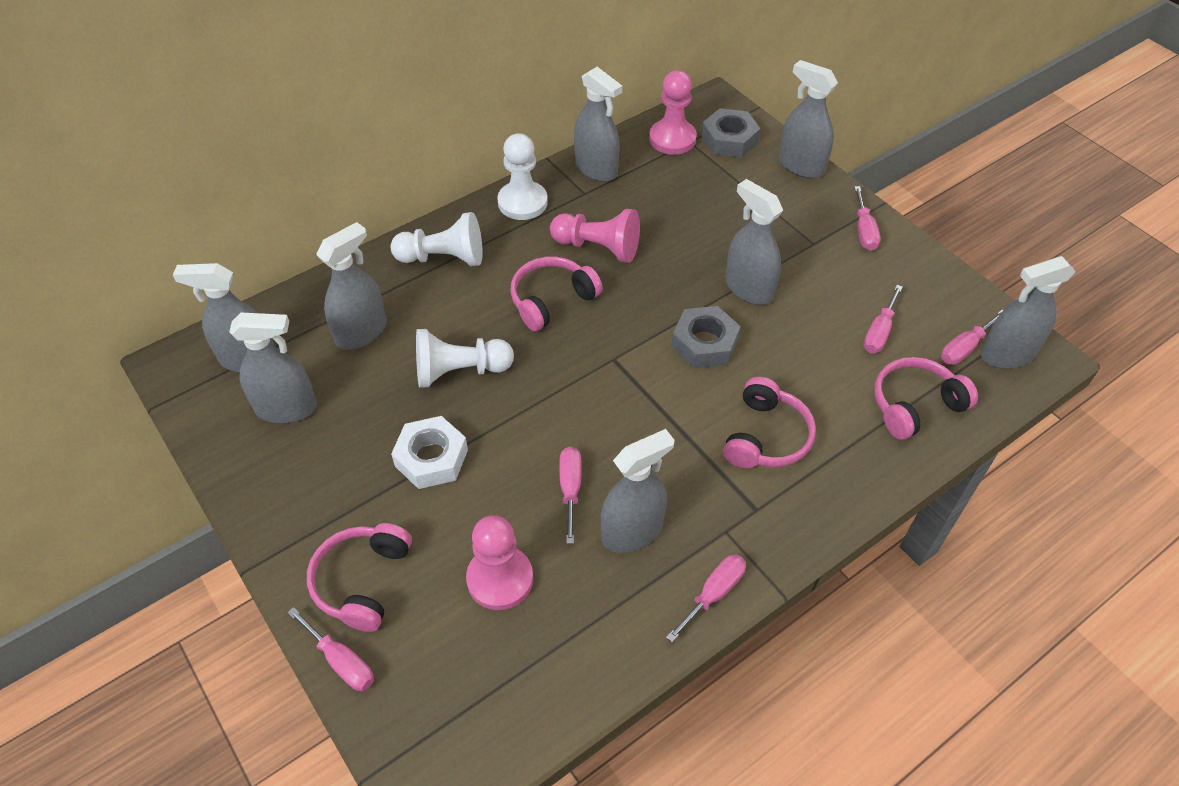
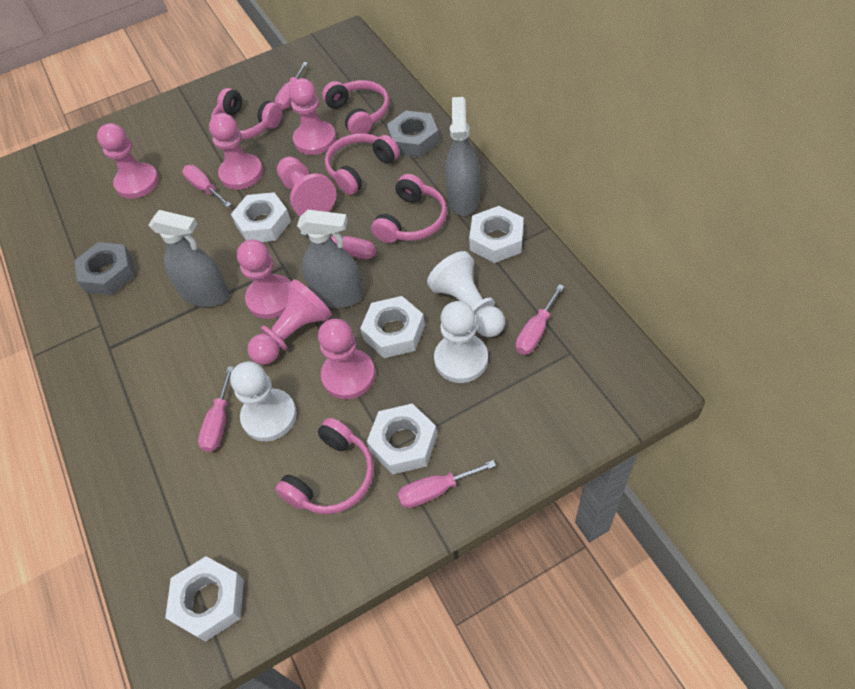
grey spray bottle: 8 -> 3
pink headphones: 4 -> 5
pink pawn: 3 -> 7
white nut: 1 -> 5

